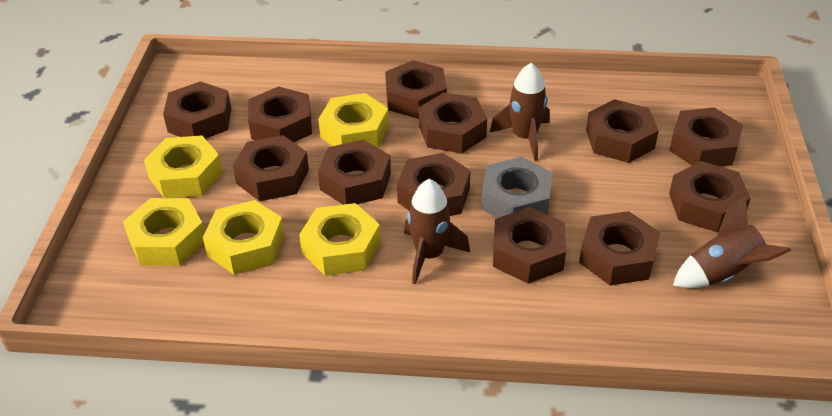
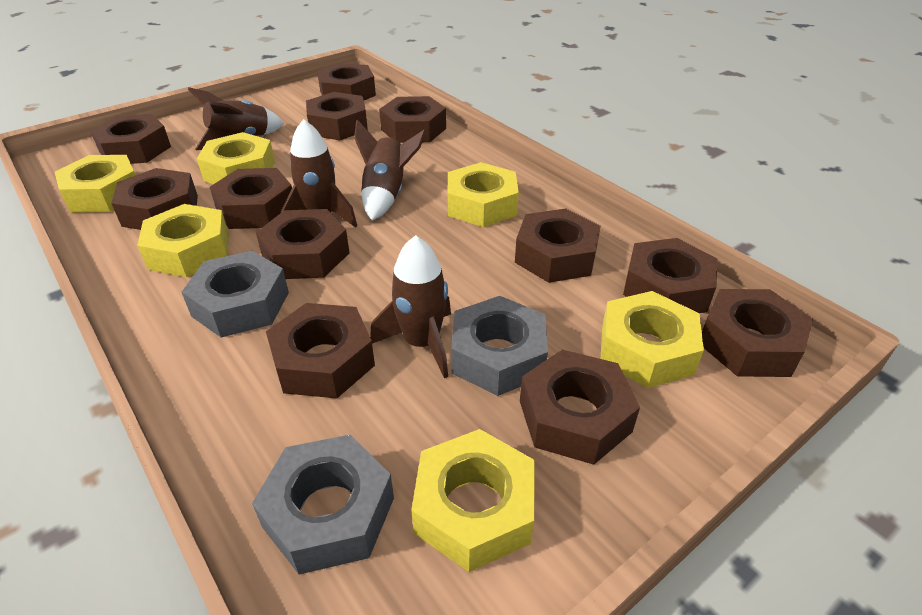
brown rocket: 3 -> 4
grey nut: 1 -> 3
yellow nut: 5 -> 6

